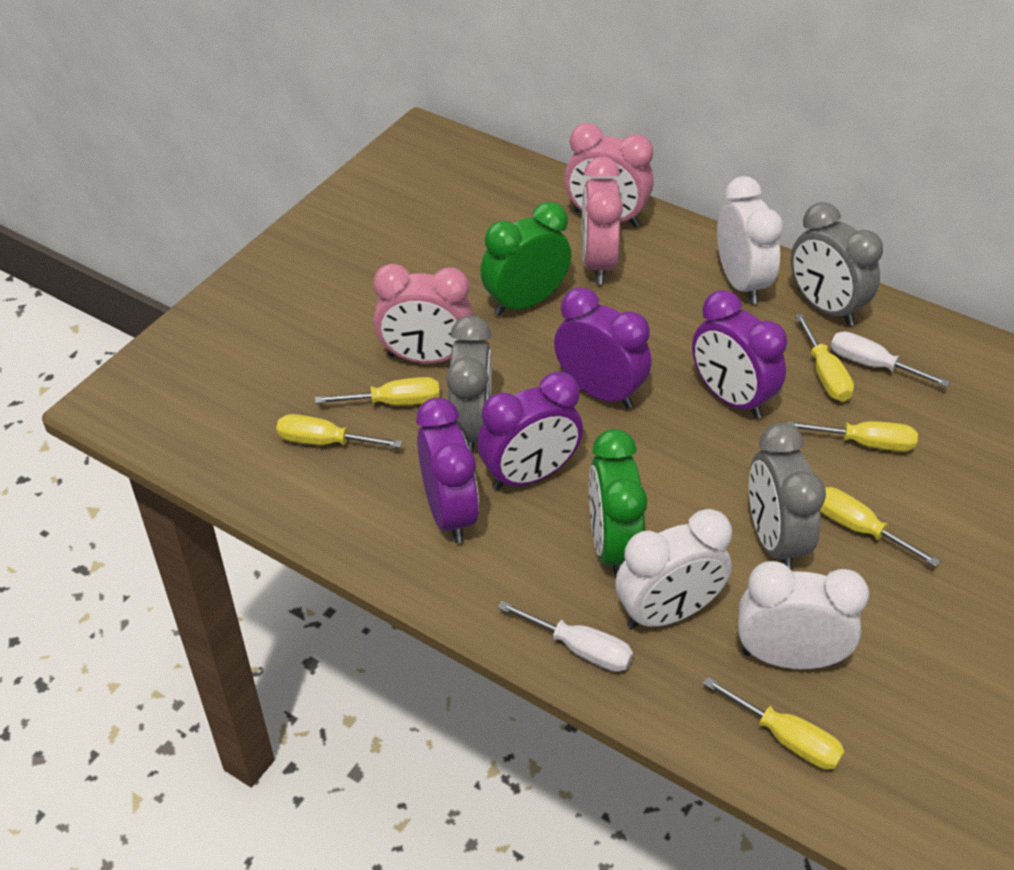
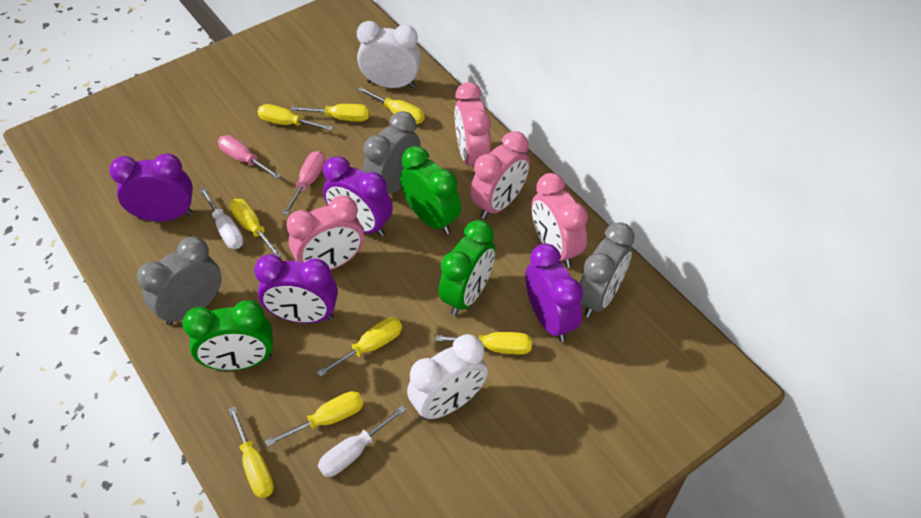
green clock: 2 -> 3
pink clock: 3 -> 4
pink screwdriver: 0 -> 2
white clock: 3 -> 2
yellow screwdriver: 6 -> 8

